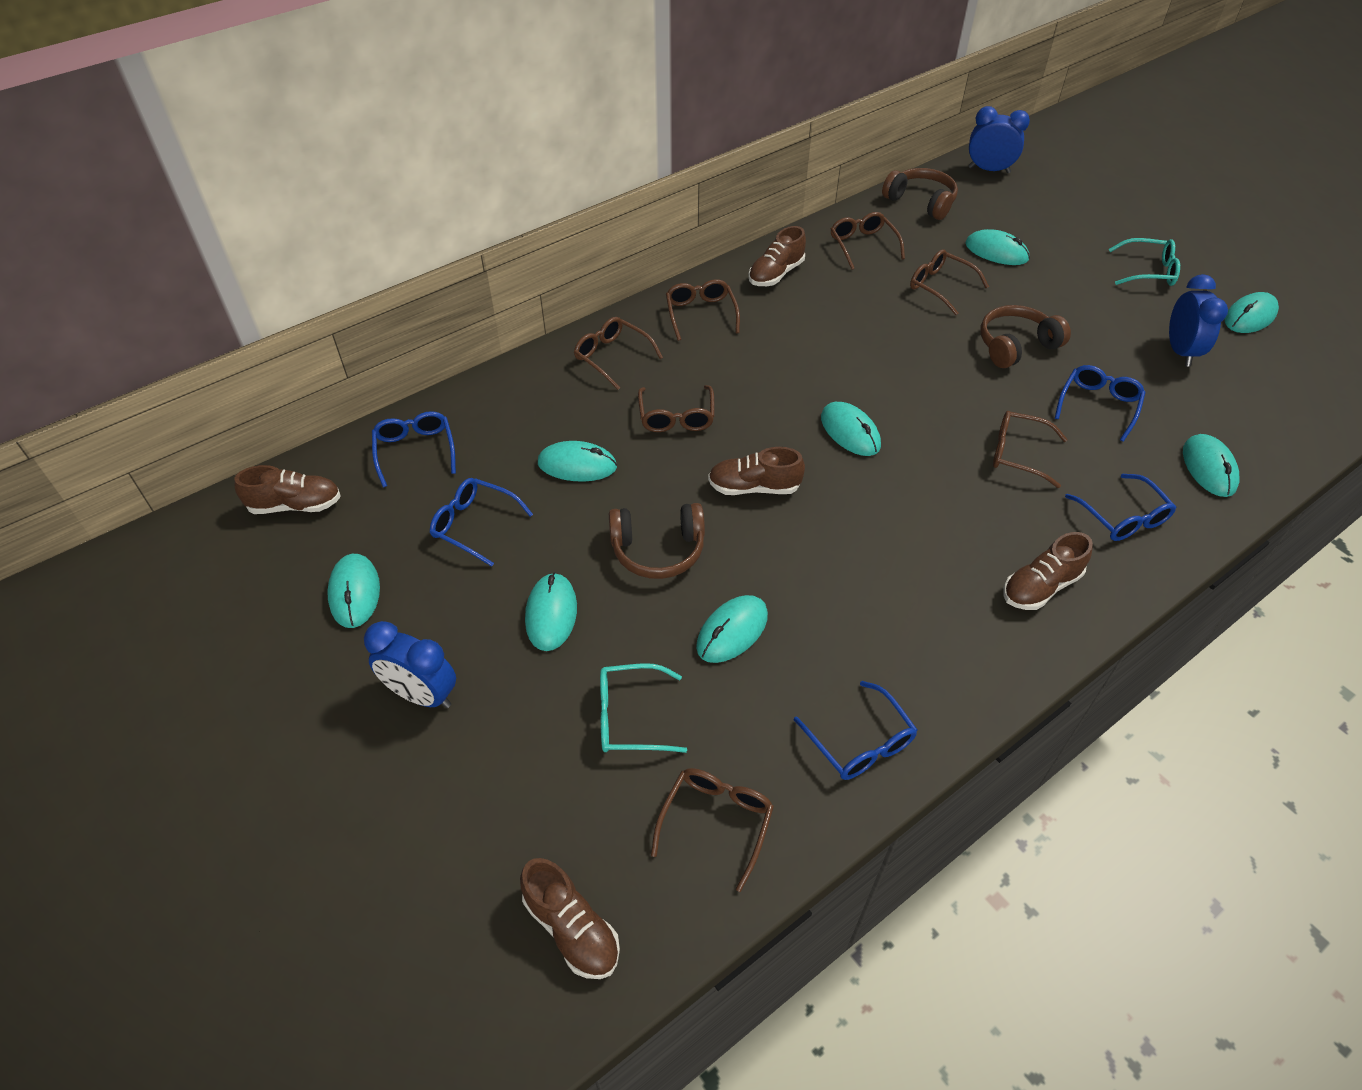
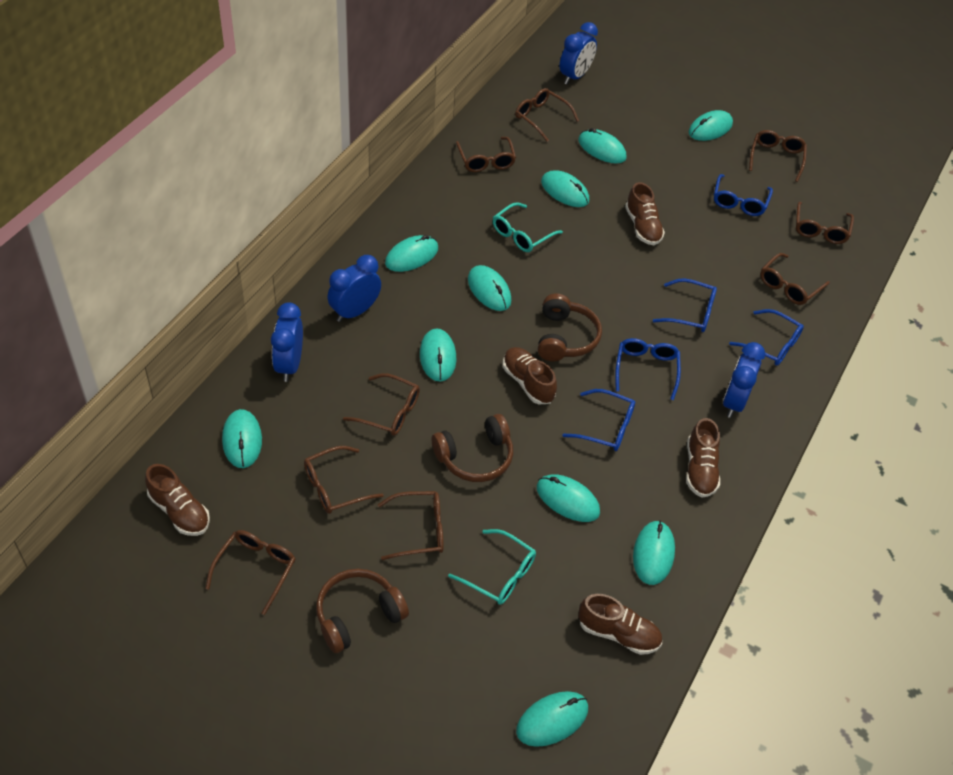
blue clock: 3 -> 4
brown glasses: 7 -> 9
turquoise mouse: 8 -> 10

